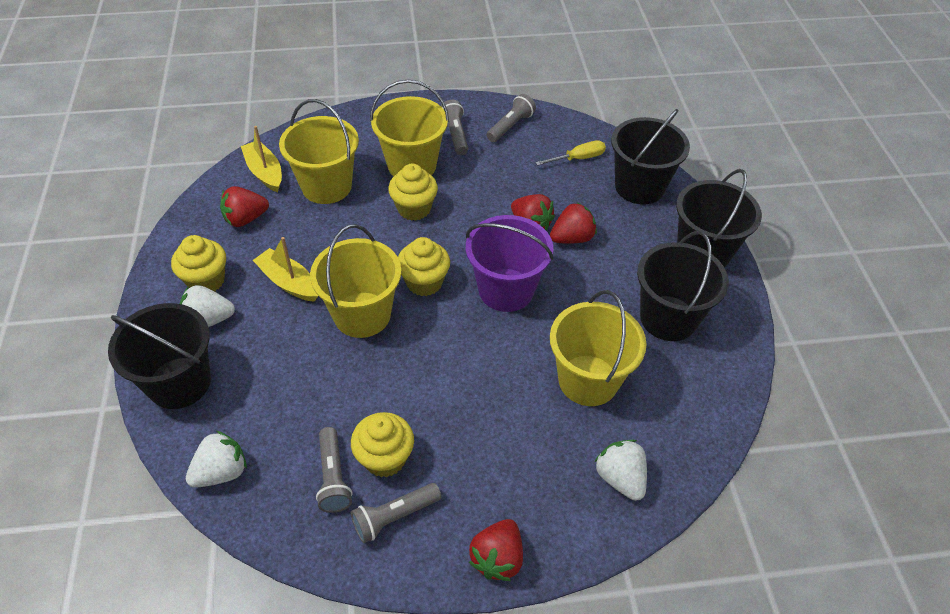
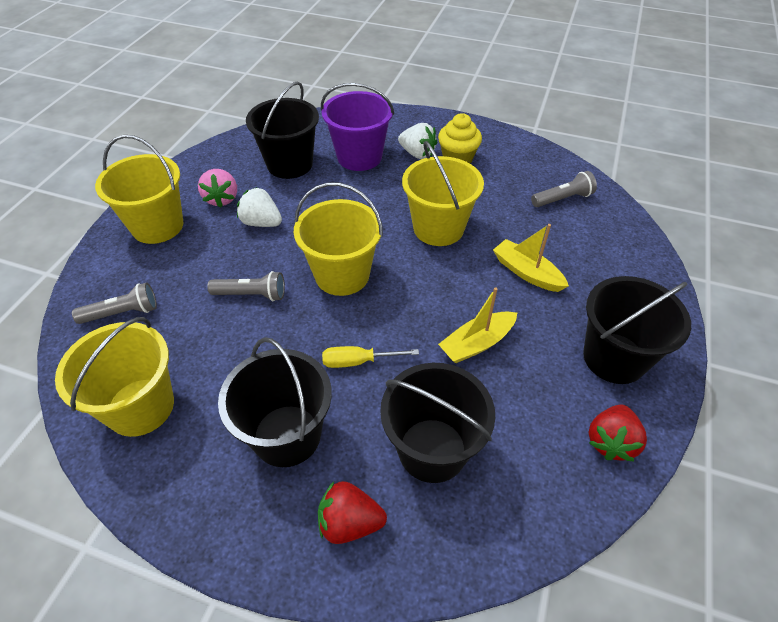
grey flashlight: 4 -> 3
pink strawberry: 0 -> 1
red strawberry: 4 -> 2
white strawberry: 3 -> 2
yellow cupcake: 4 -> 1

